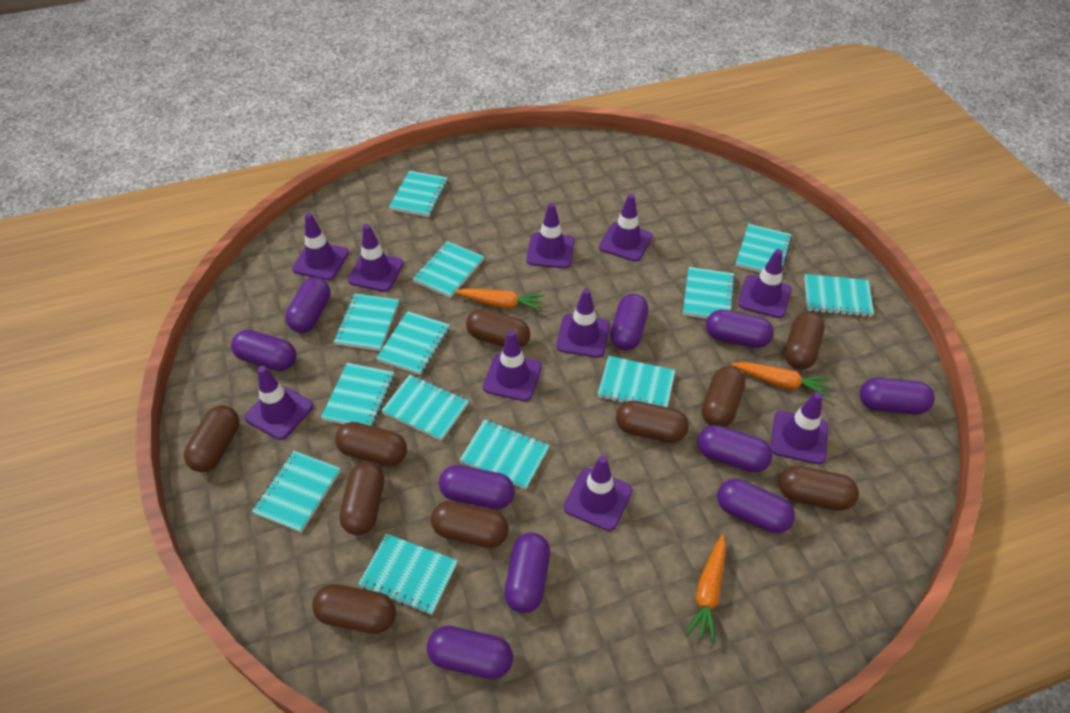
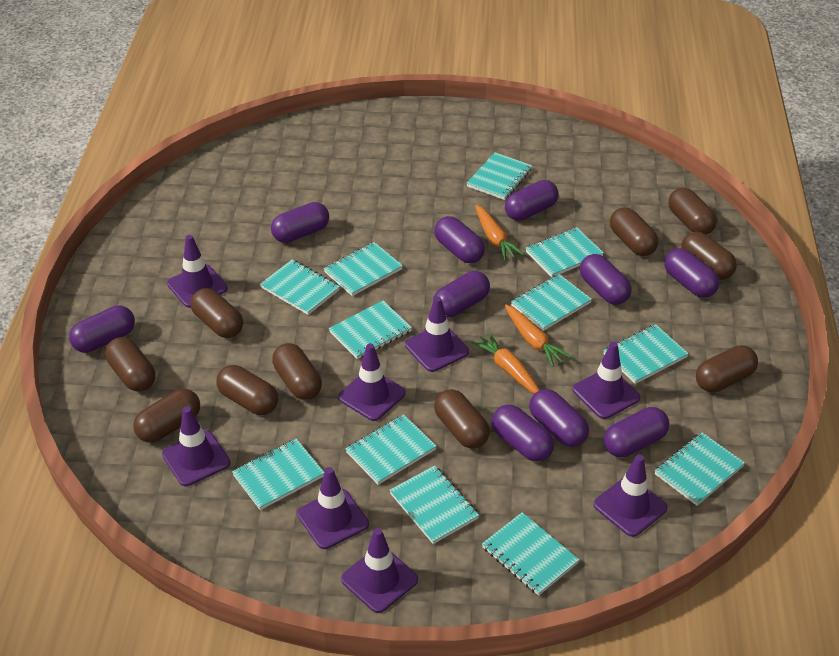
purple traffic cone: 10 -> 8
turquoise notebook: 13 -> 12

